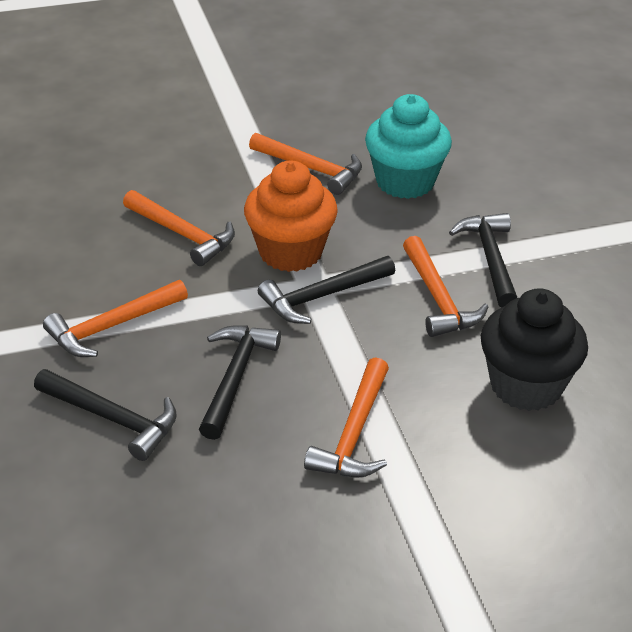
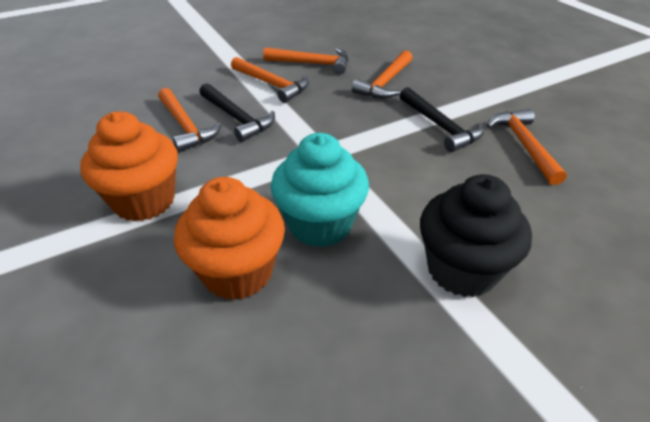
black hammer: 4 -> 2
orange cupcake: 1 -> 2

